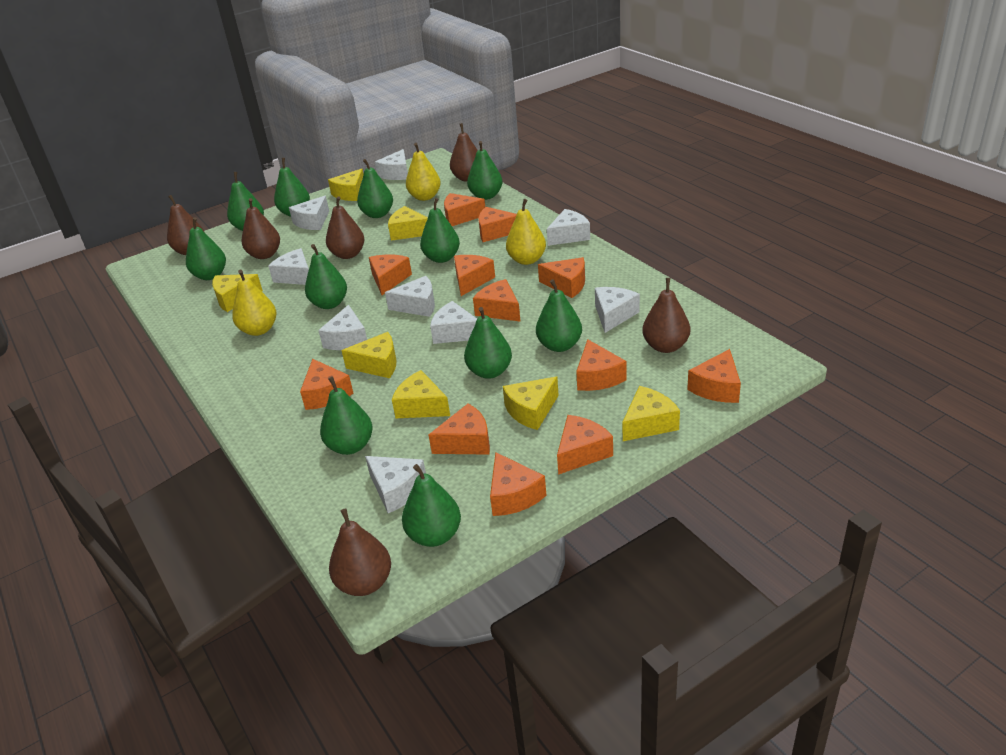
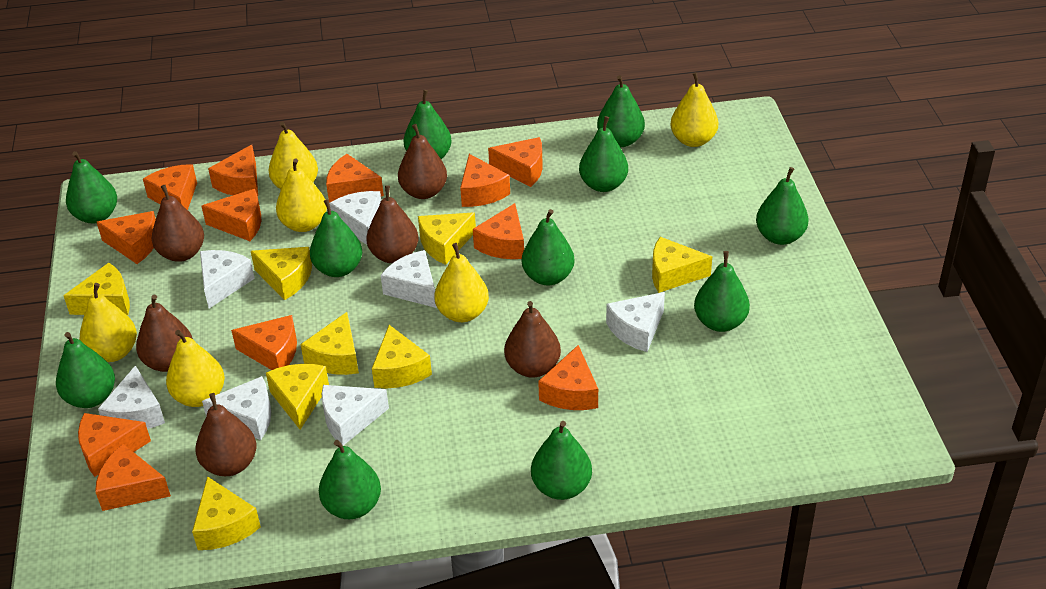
white cheese: 9 -> 7
yellow cheese: 7 -> 8
yellow pear: 3 -> 6

